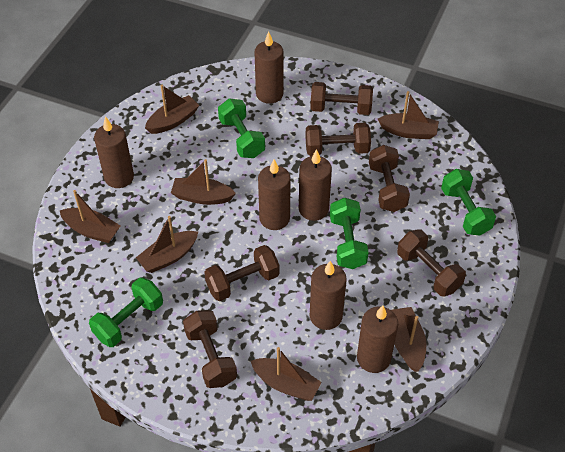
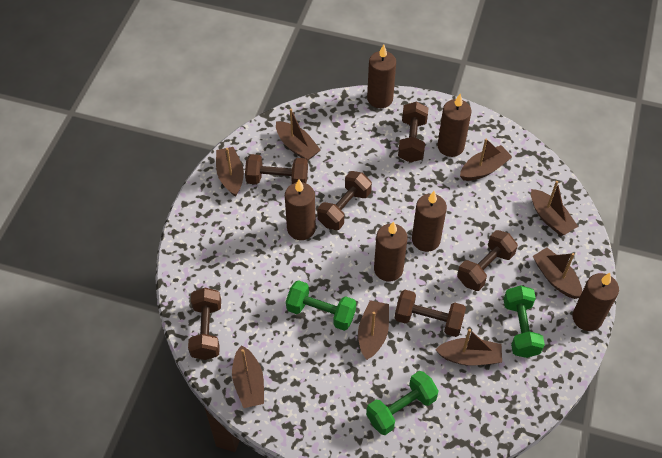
brown boat: 7 -> 8
green dumbbell: 4 -> 3

